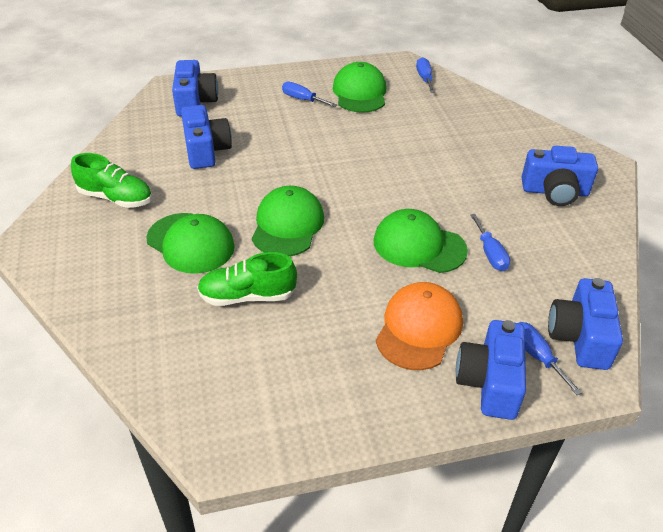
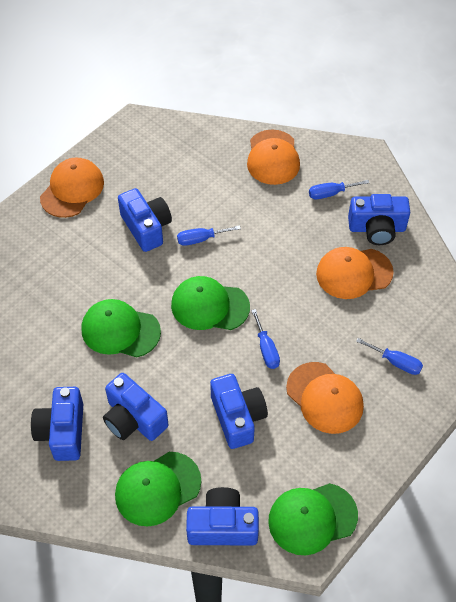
blue camera: 5 -> 6
green shoe: 2 -> 0
orange cap: 1 -> 4

